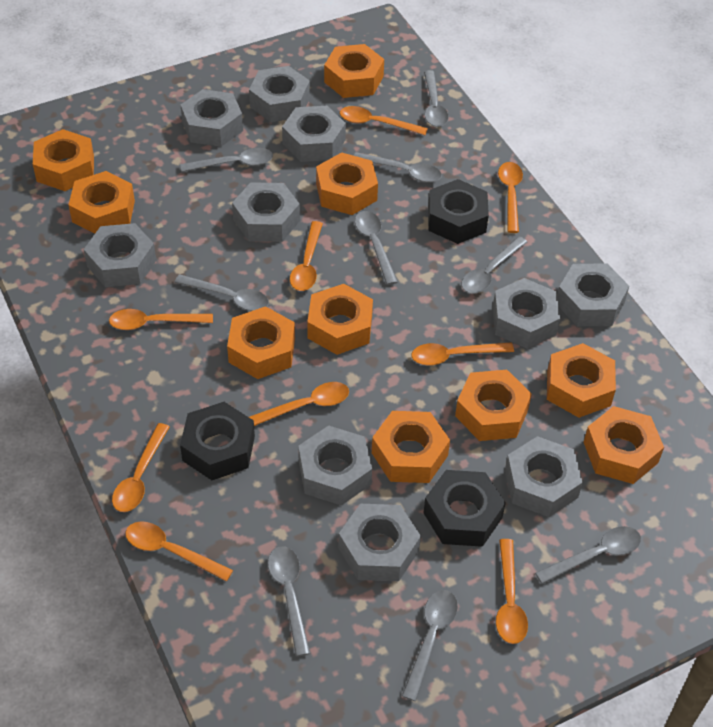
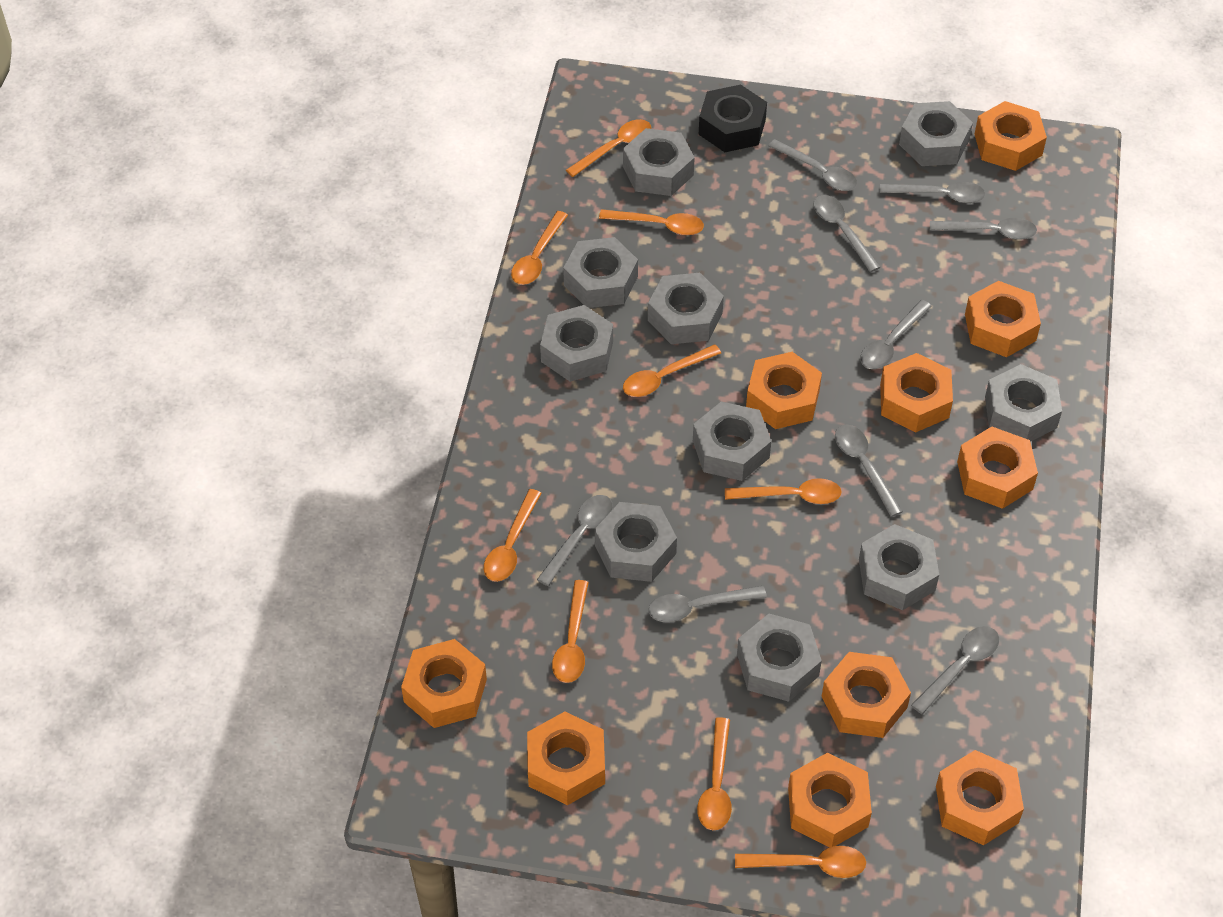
black nut: 3 -> 1

